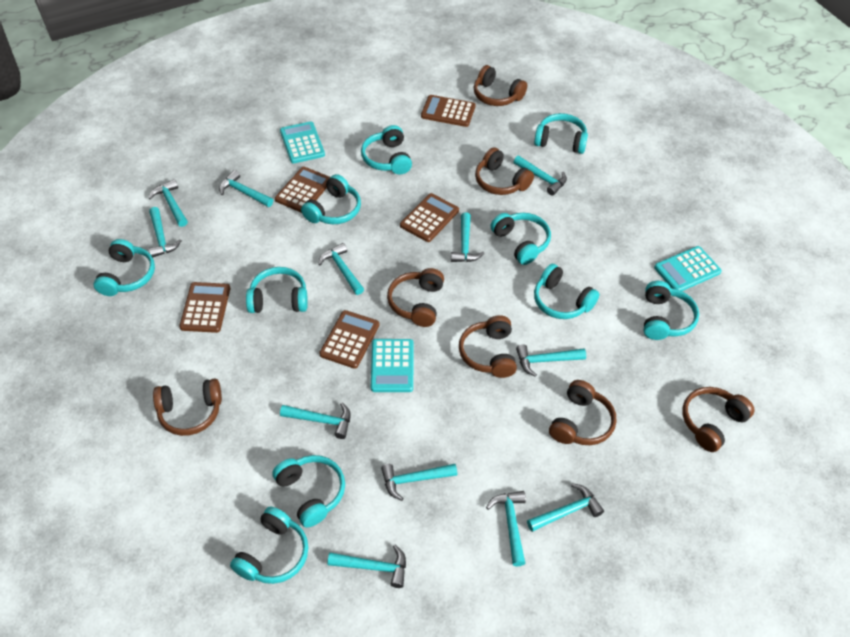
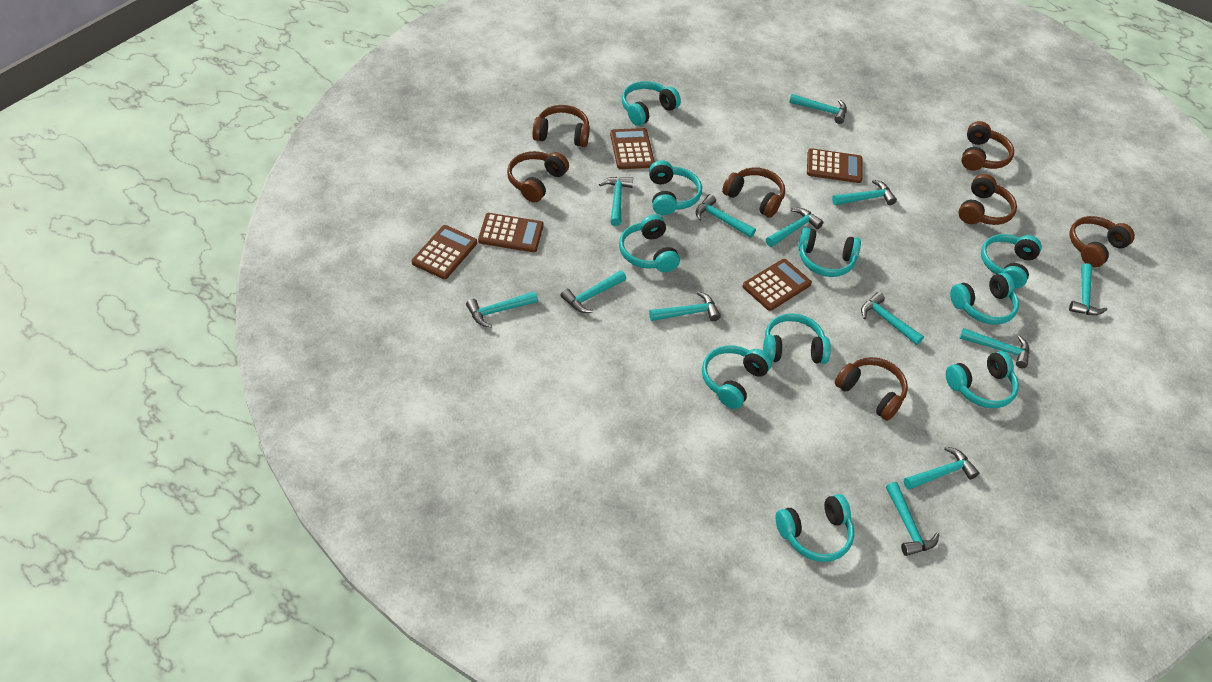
turquoise calculator: 3 -> 0
turquoise hammer: 12 -> 13

